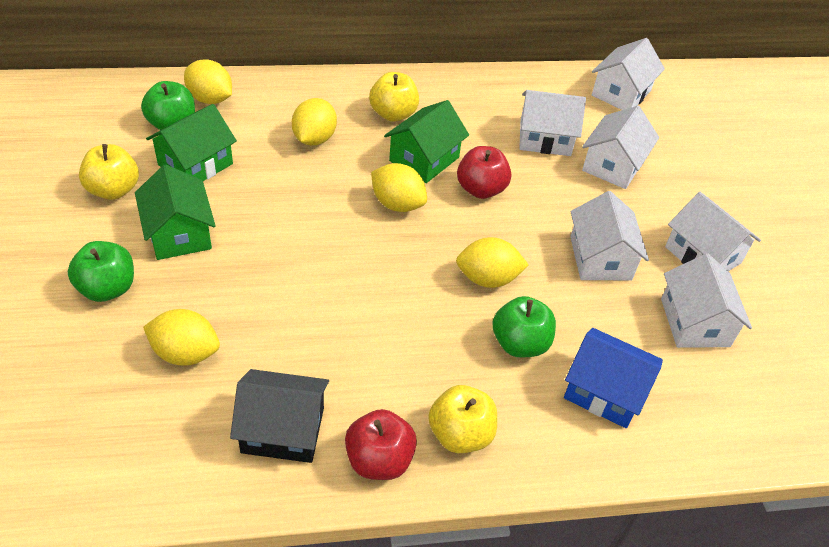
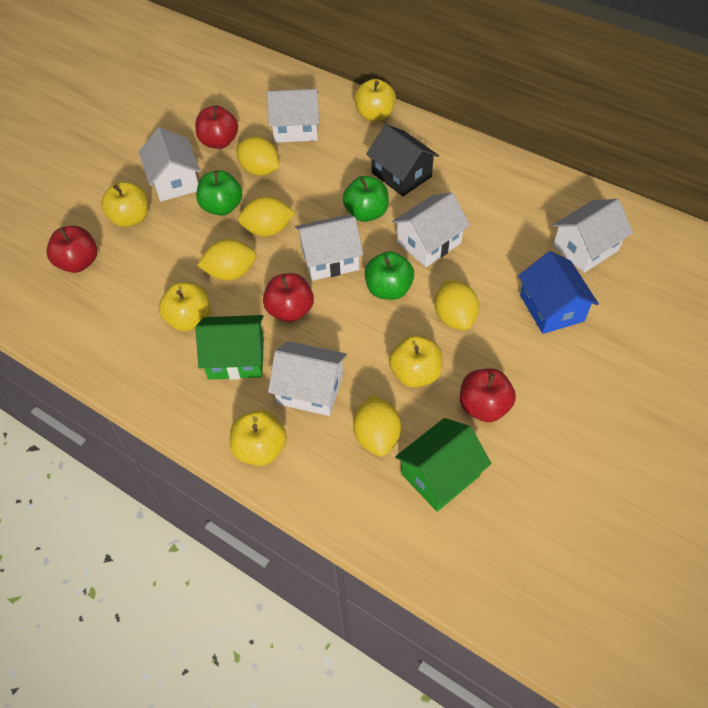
green house: 3 -> 2
red apple: 2 -> 4
yellow apple: 3 -> 5

